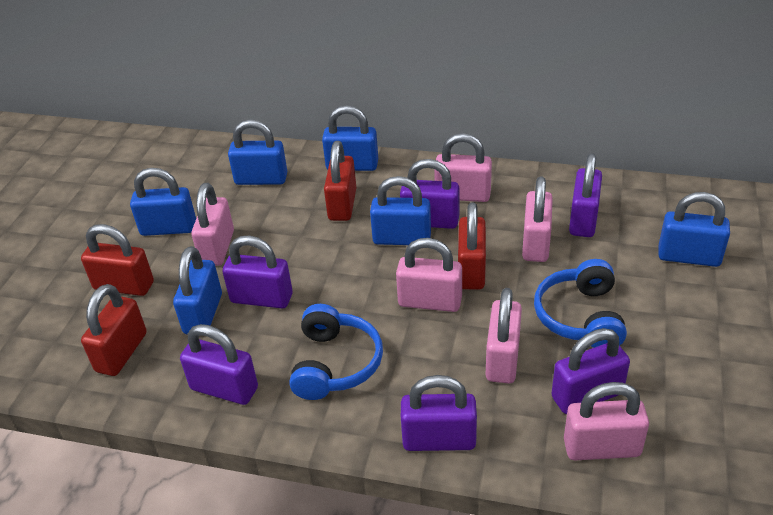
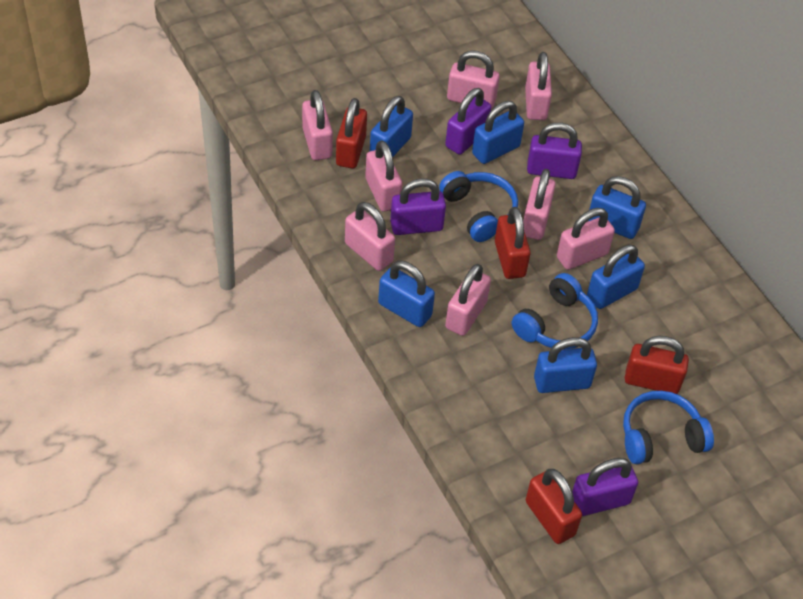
blue headphones: 2 -> 3
pink padlock: 6 -> 8
purple padlock: 6 -> 4

